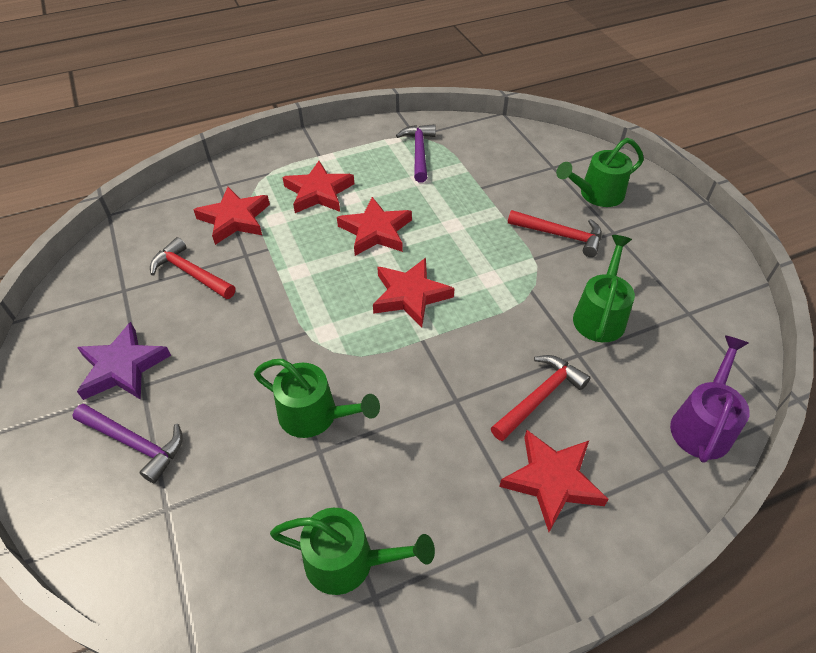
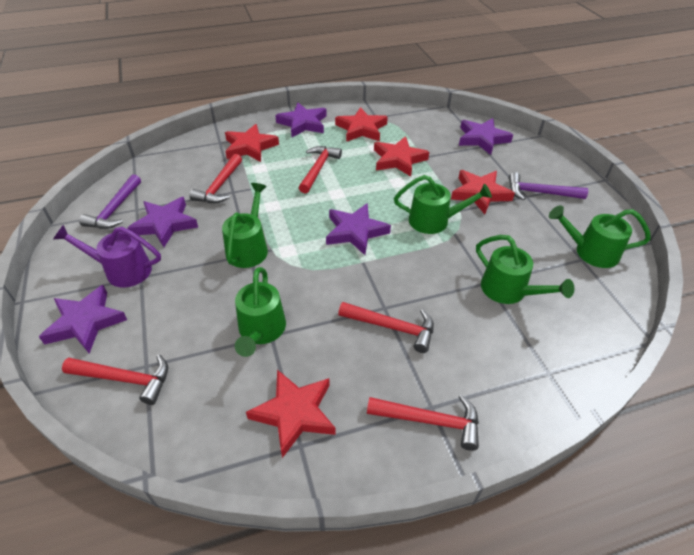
green watering can: 4 -> 5
purple star: 1 -> 5
red hammer: 3 -> 5

